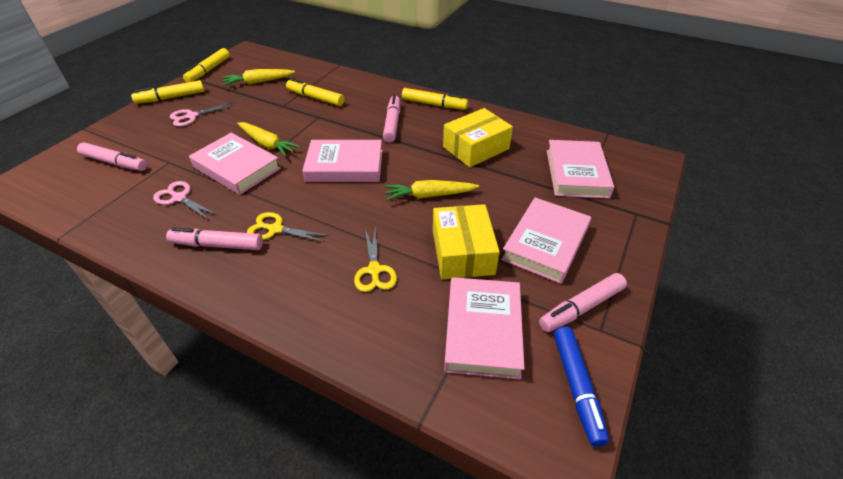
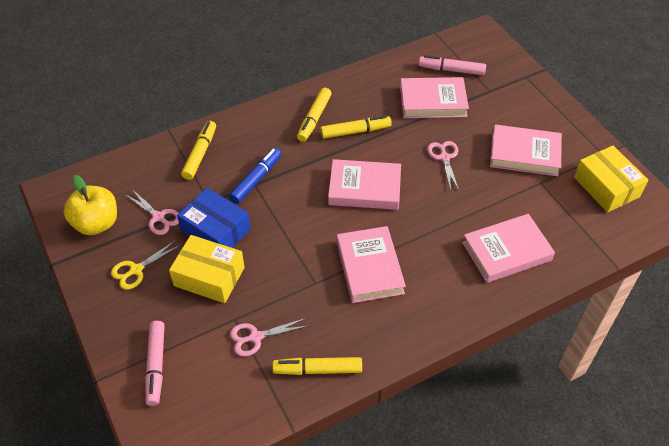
blue box: 0 -> 1
pink marker: 4 -> 2
pink scissors: 2 -> 3
yellow apple: 0 -> 1
yellow carrot: 3 -> 0
yellow scissors: 2 -> 1

